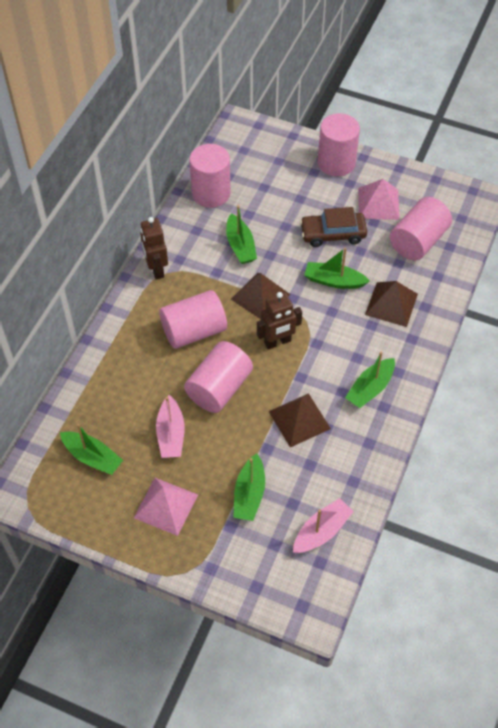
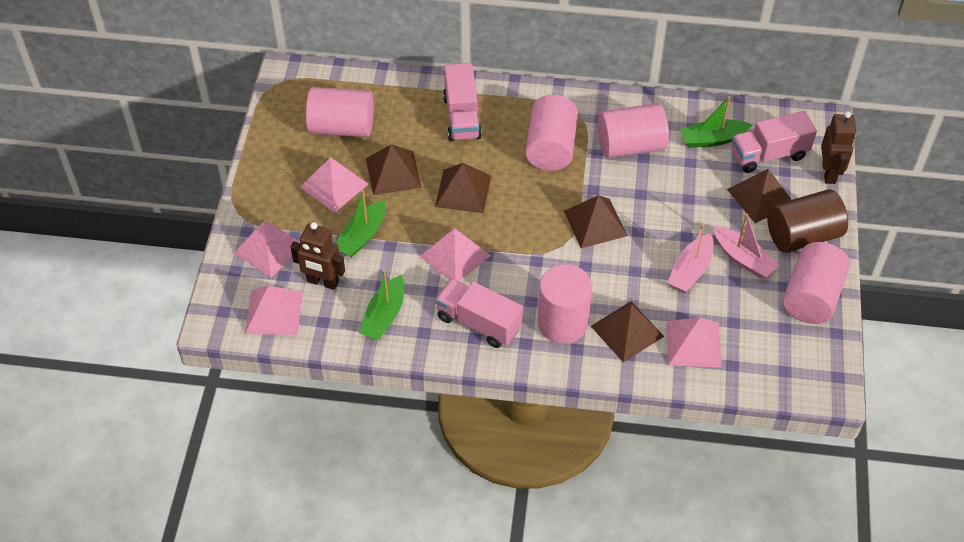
brown car: 1 -> 0
brown cylinder: 0 -> 1
brown pyramid: 3 -> 5
green boat: 5 -> 3
pink pyramid: 2 -> 5
pink truck: 0 -> 3

